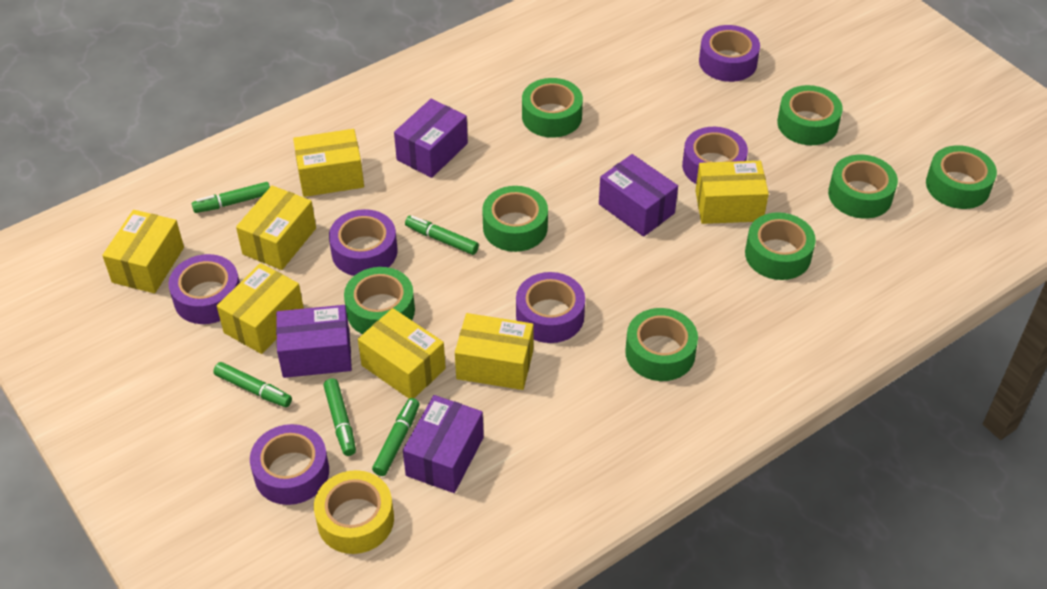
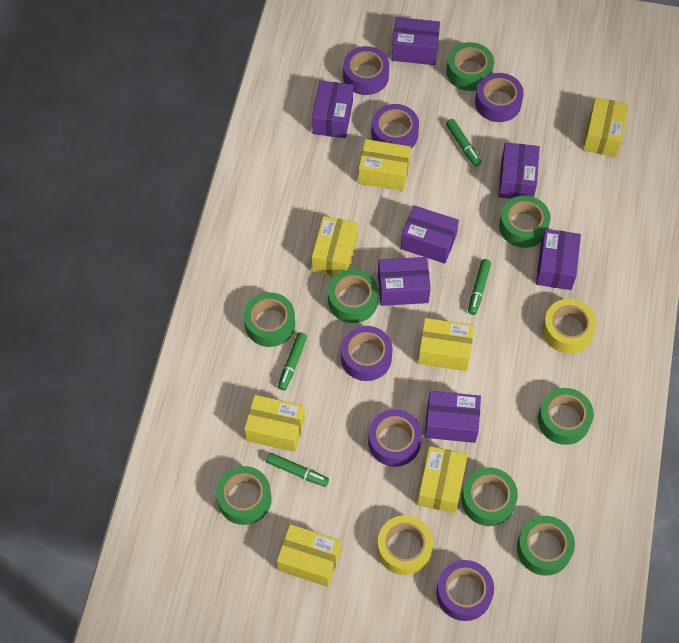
green marker: 5 -> 4
purple box: 4 -> 7
yellow tape: 1 -> 2

